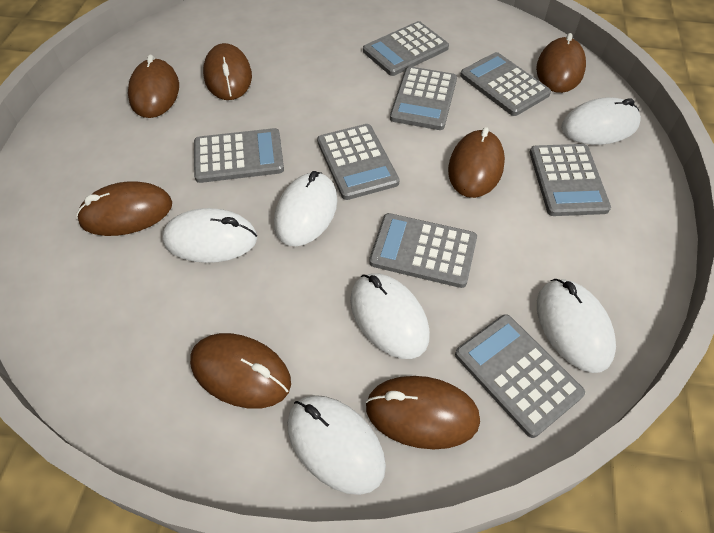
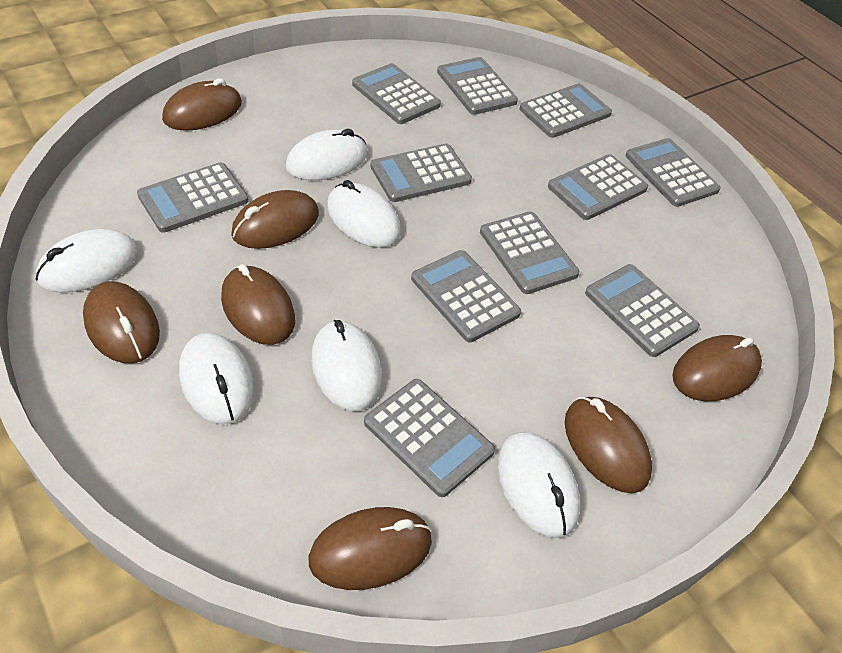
grey calculator: 8 -> 11

